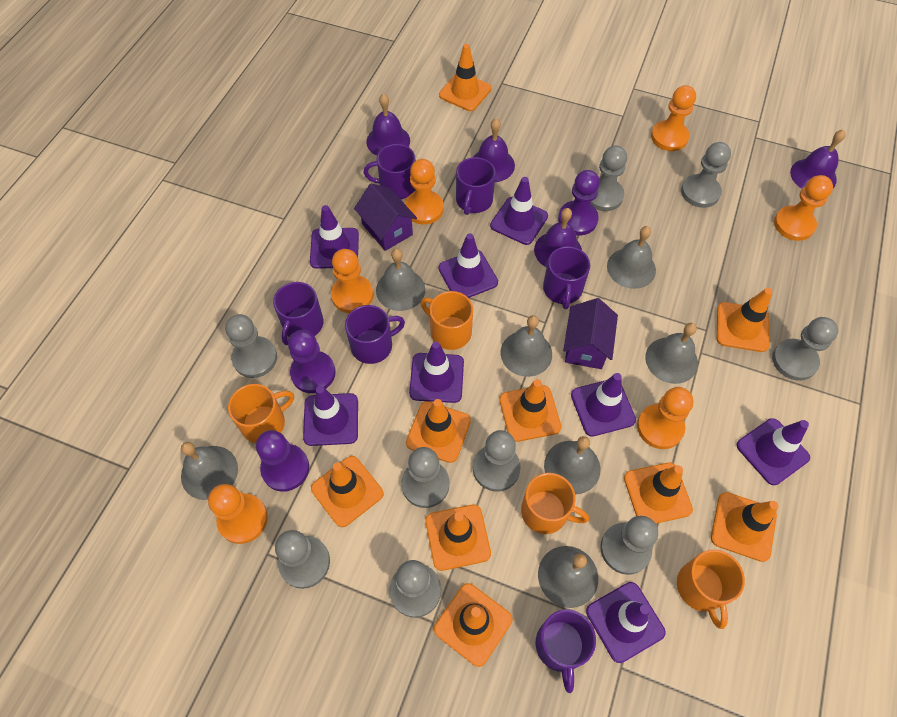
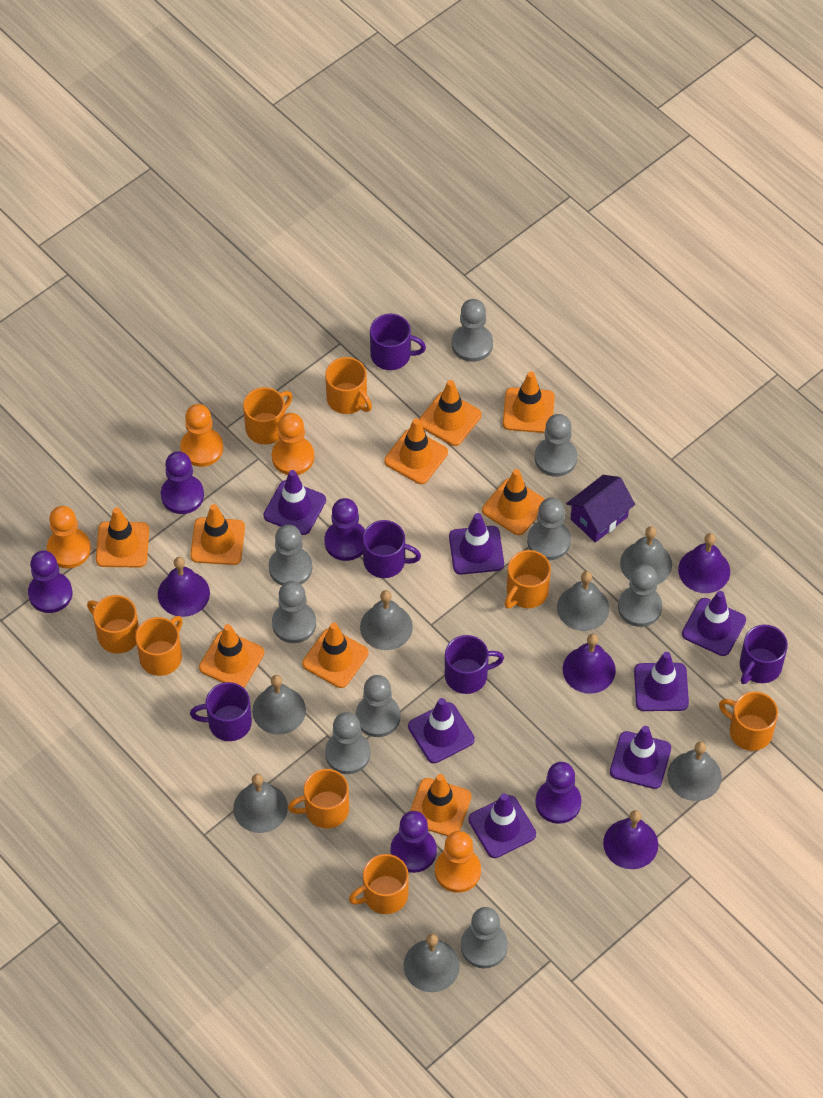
orange mug: 4 -> 8
orange pawn: 6 -> 4
purple house: 2 -> 1
purple mug: 6 -> 5
purple pawn: 3 -> 5
purple traffic cone: 8 -> 7

